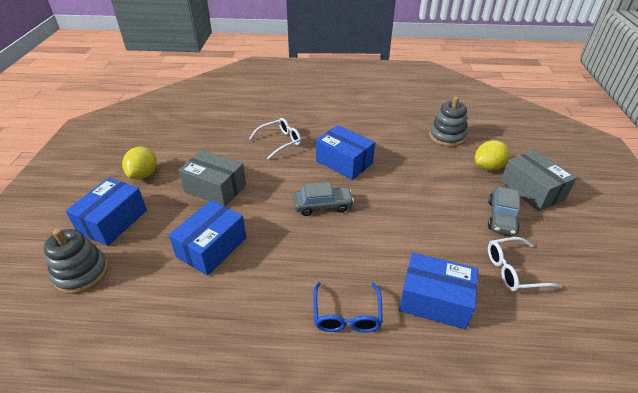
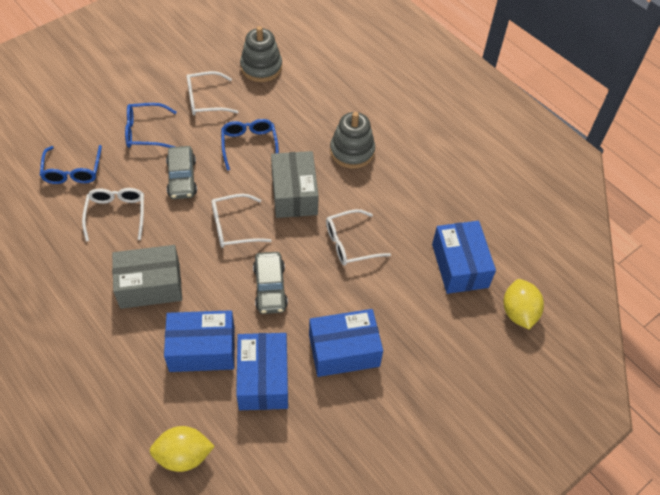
blue glasses: 1 -> 3
white glasses: 2 -> 4

